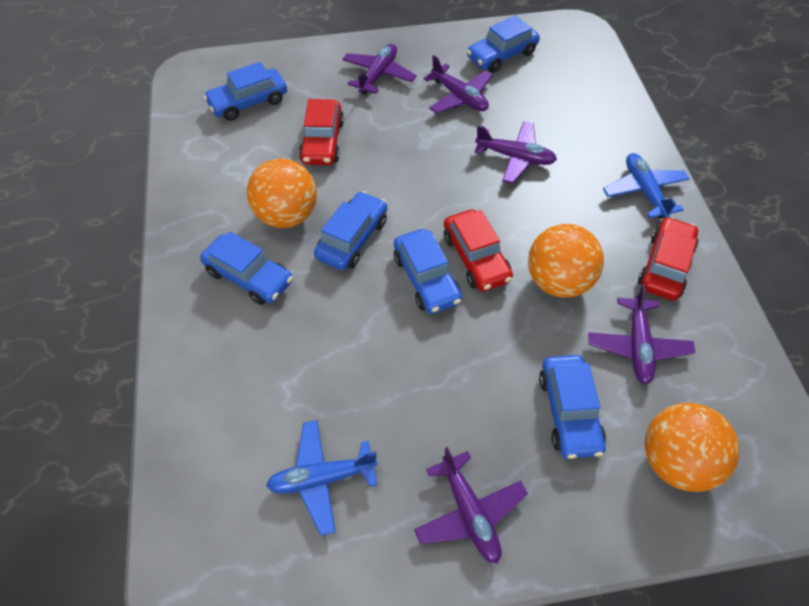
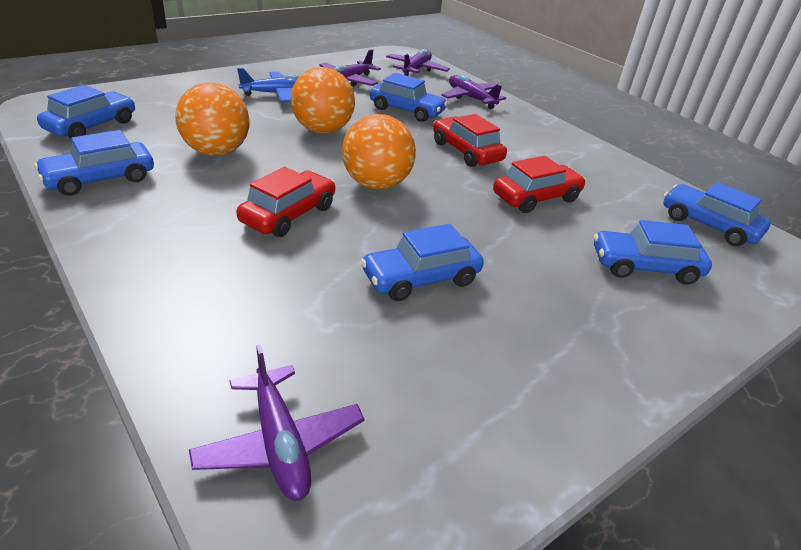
blue plane: 2 -> 1
purple plane: 5 -> 4

